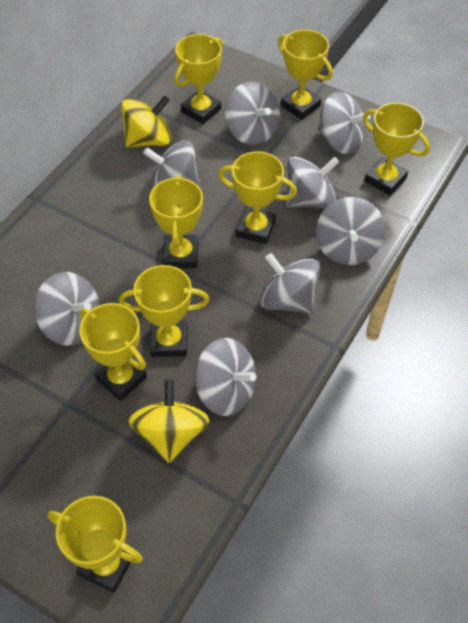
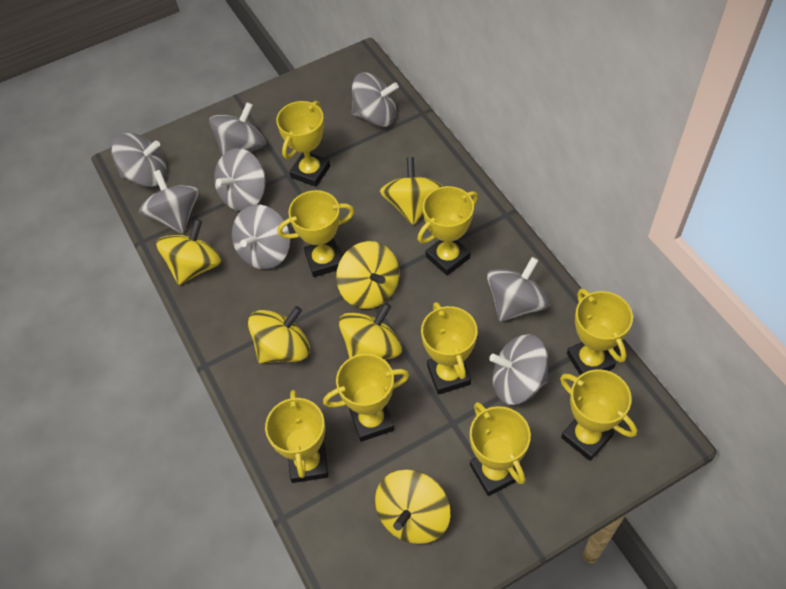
yellow spinning top: 2 -> 6
yellow trophy: 8 -> 9

